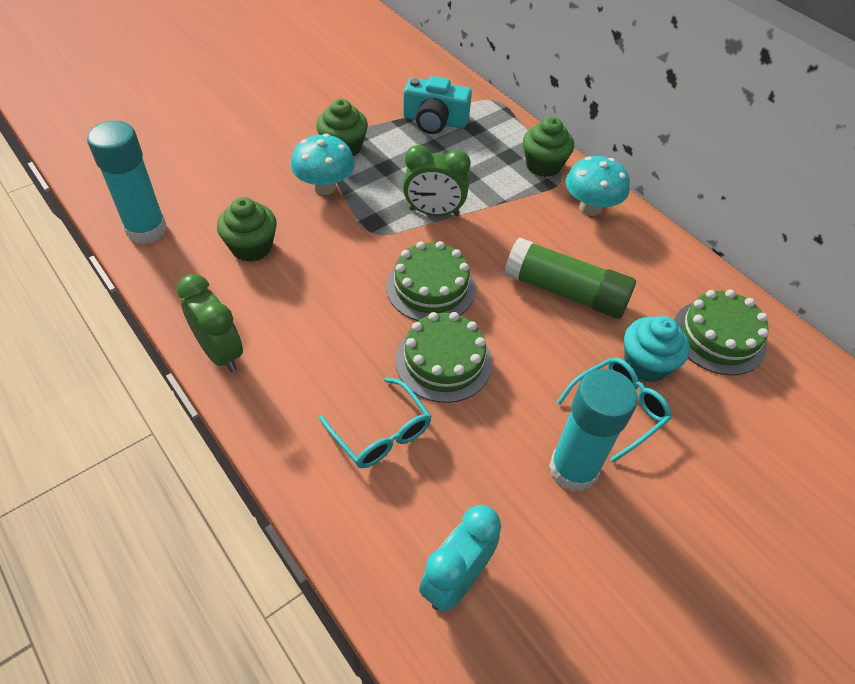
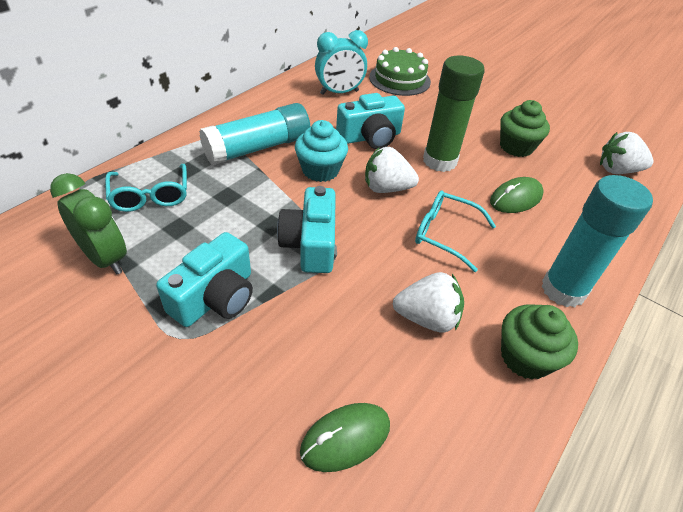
green cake: 3 -> 1
green clock: 2 -> 1
green cupcake: 3 -> 2
green mouse: 0 -> 2
turquoise camera: 1 -> 3
turquoise mushroom: 2 -> 0
white strawberry: 0 -> 3

